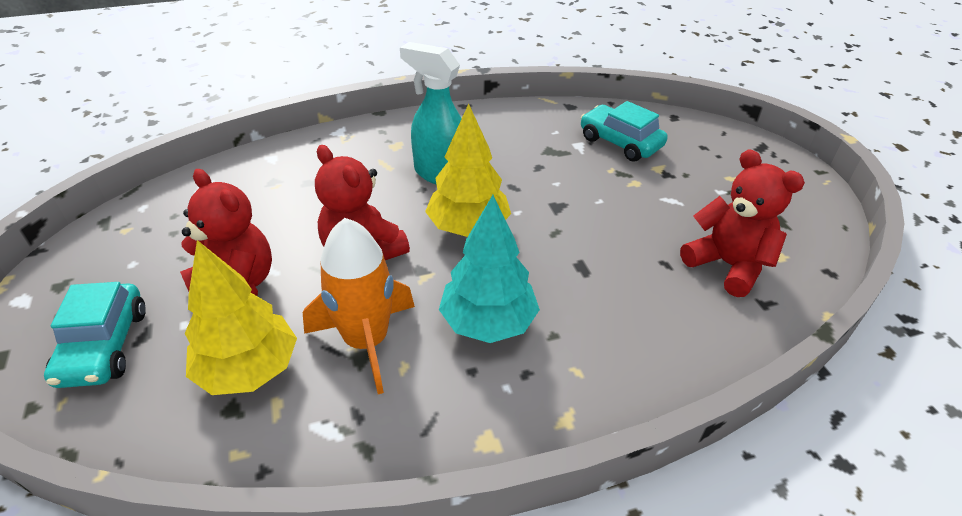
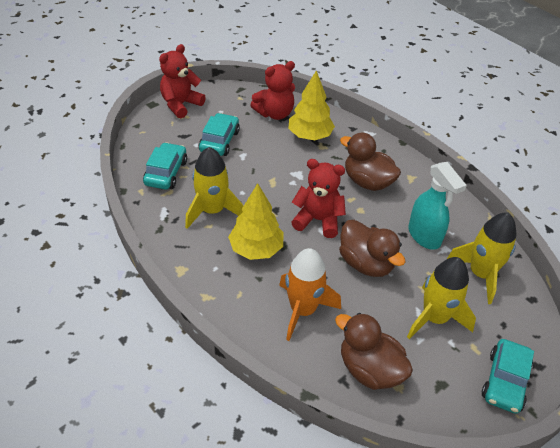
brown duck: 0 -> 3
turquoise car: 2 -> 3
turquoise tree: 1 -> 0
yellow rocket: 0 -> 3

